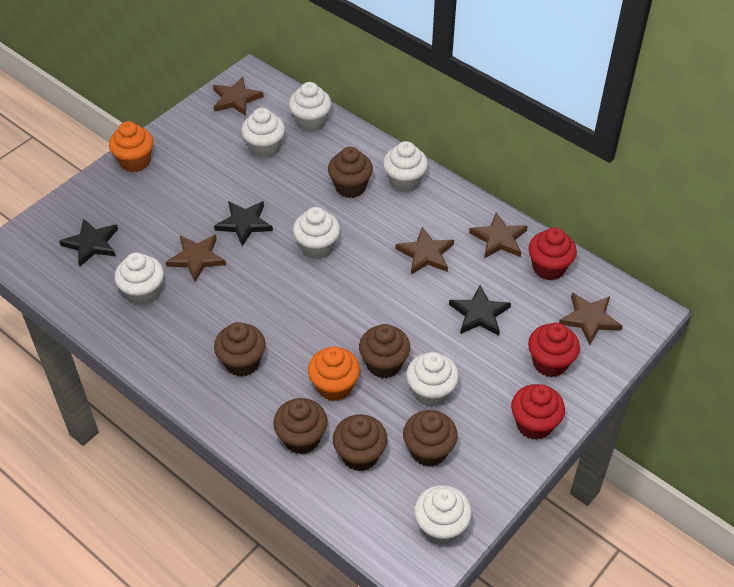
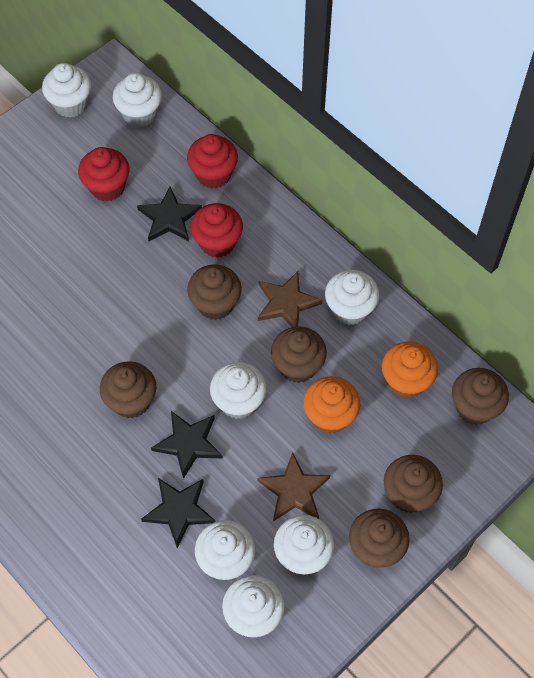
brown star: 5 -> 2

